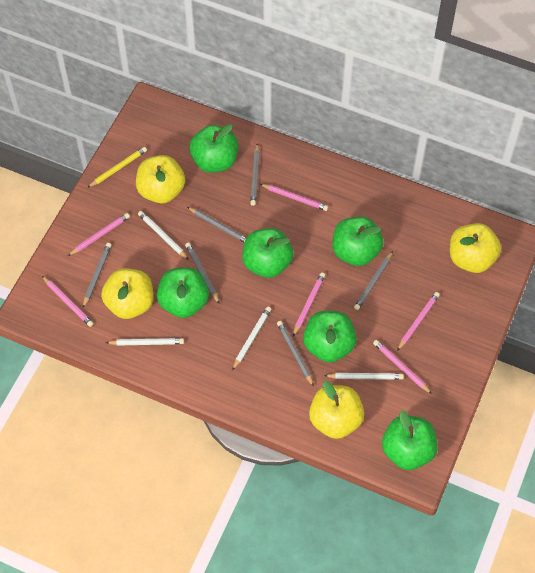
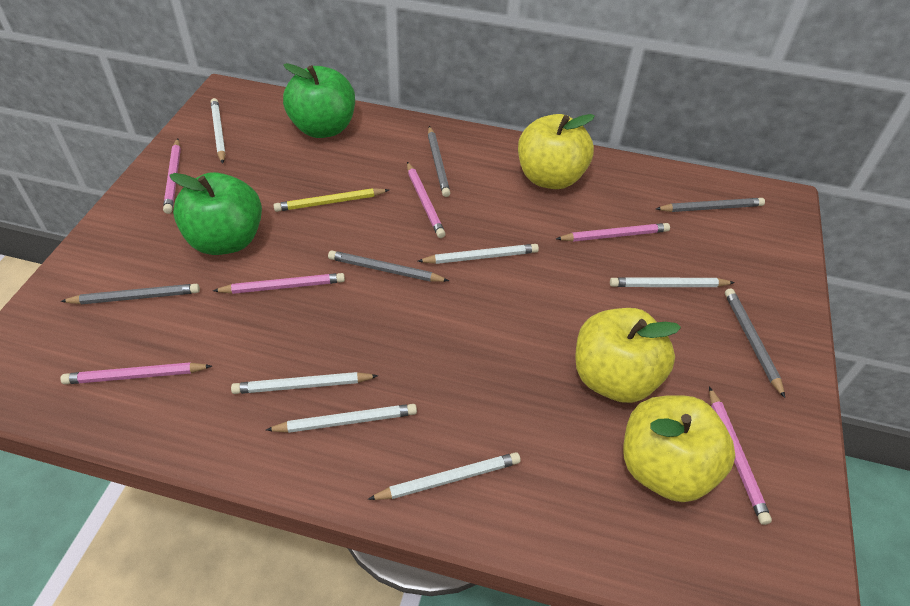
green apple: 6 -> 2
grey pencil: 6 -> 5
white pencil: 4 -> 6
yellow apple: 4 -> 3

